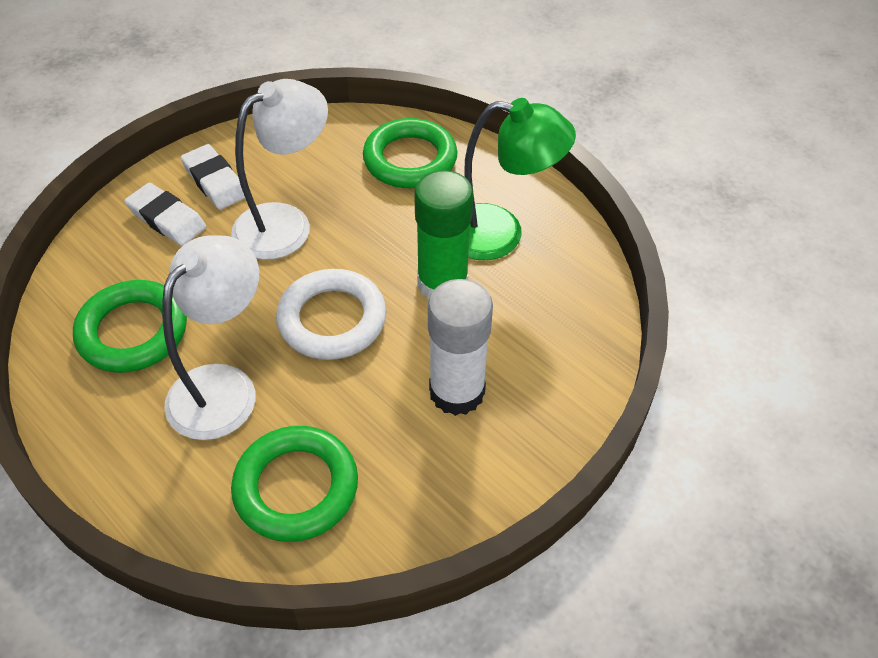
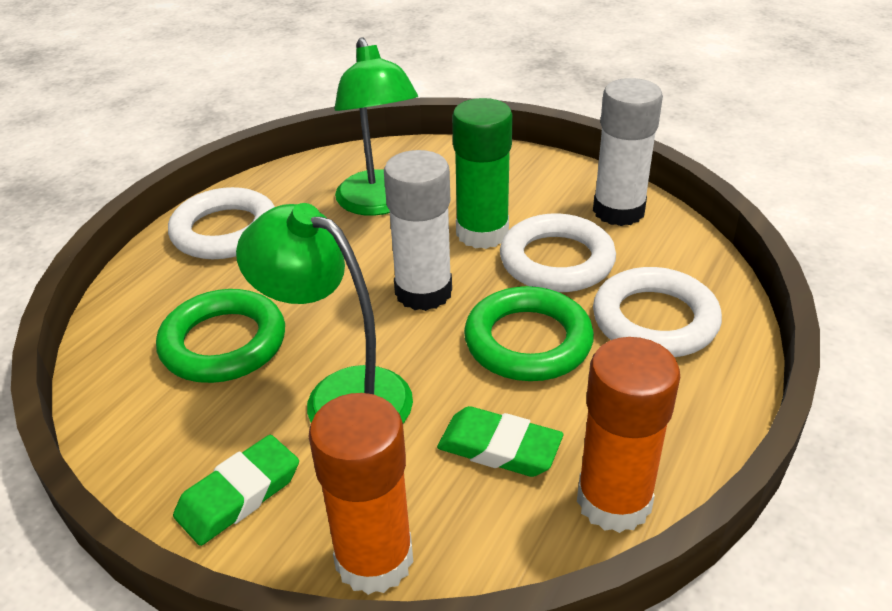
green eraser: 0 -> 2
green lamp: 1 -> 2
green ring: 3 -> 2
orange glue stick: 0 -> 2
white eraser: 2 -> 0
white glue stick: 1 -> 2
white lamp: 2 -> 0
white ring: 1 -> 3

